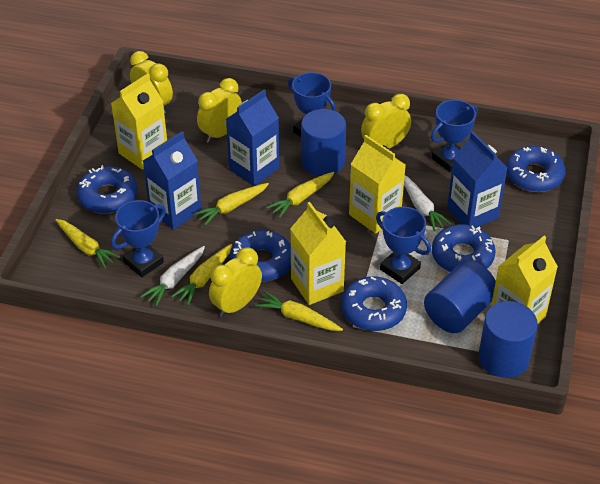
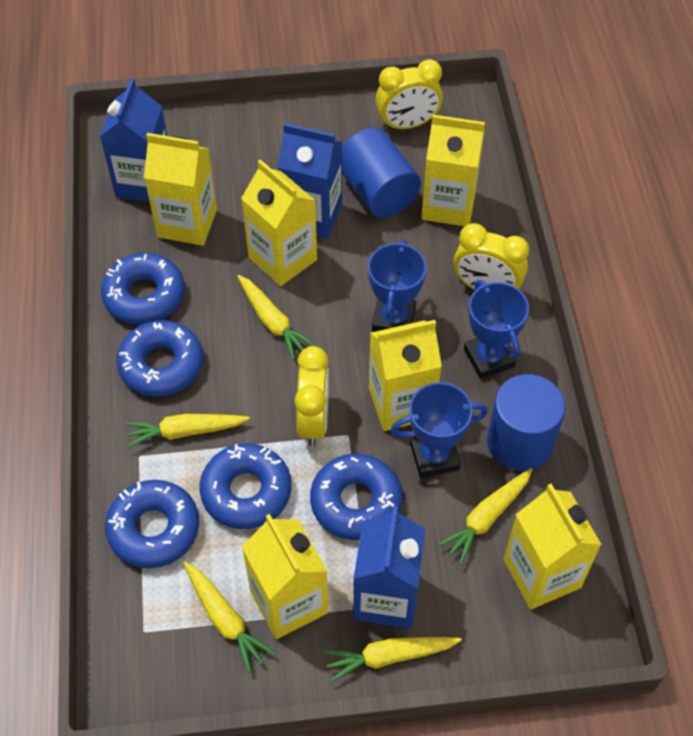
blue cylinder: 3 -> 2
blue trophy: 4 -> 3
white carrot: 2 -> 0
yellow carton: 4 -> 6
yellow clock: 4 -> 3

